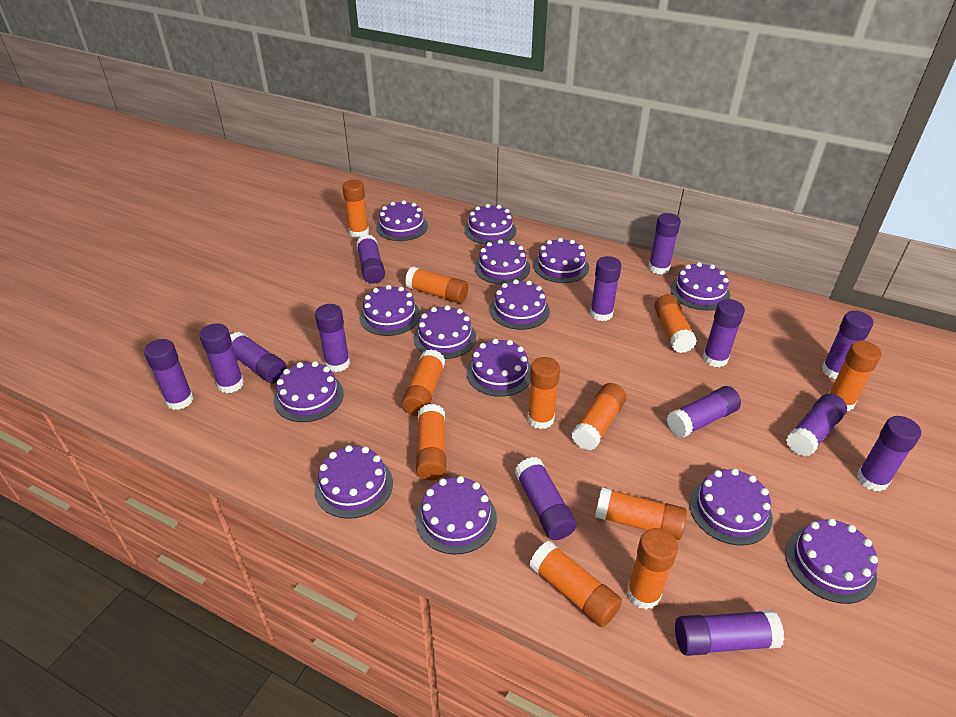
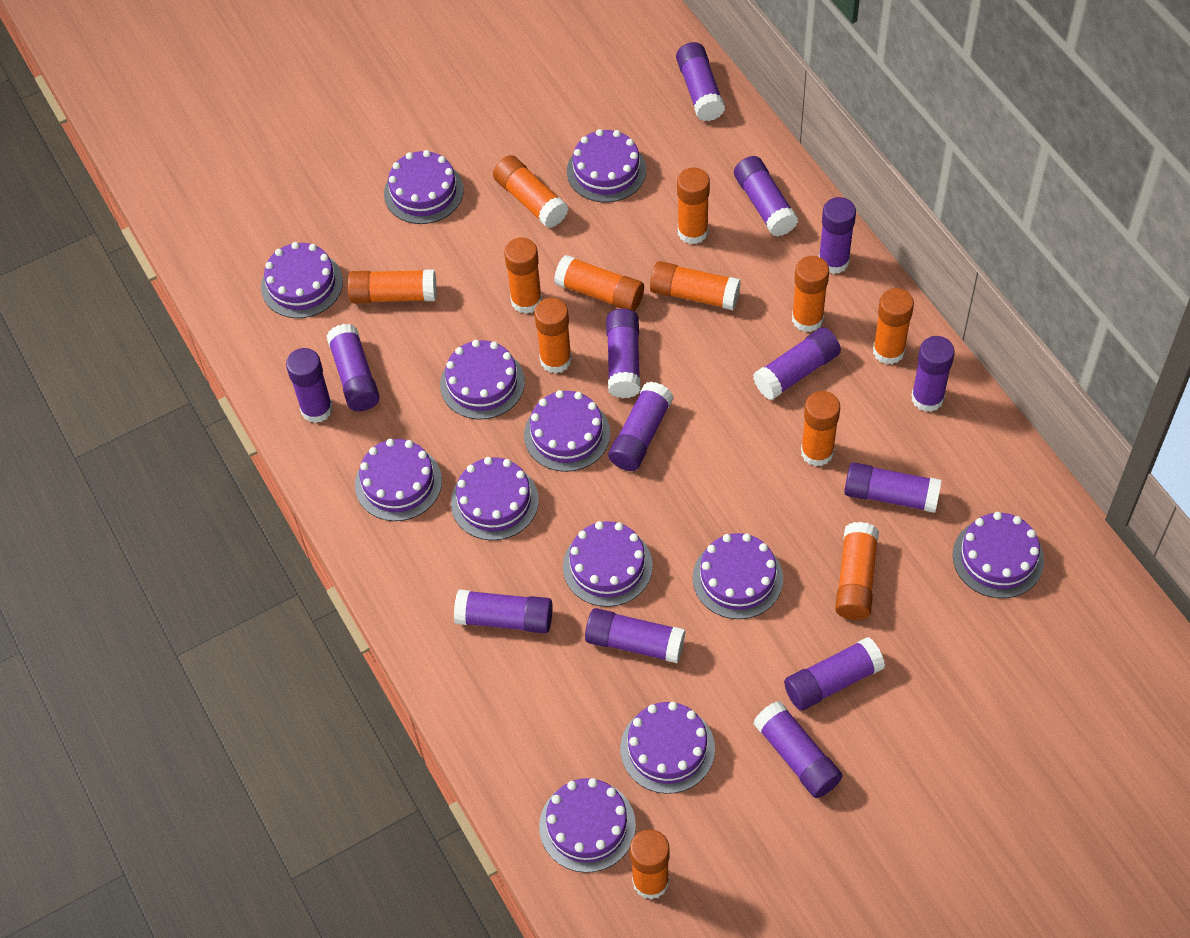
orange glue stick: 11 -> 12
purple cake: 14 -> 12

